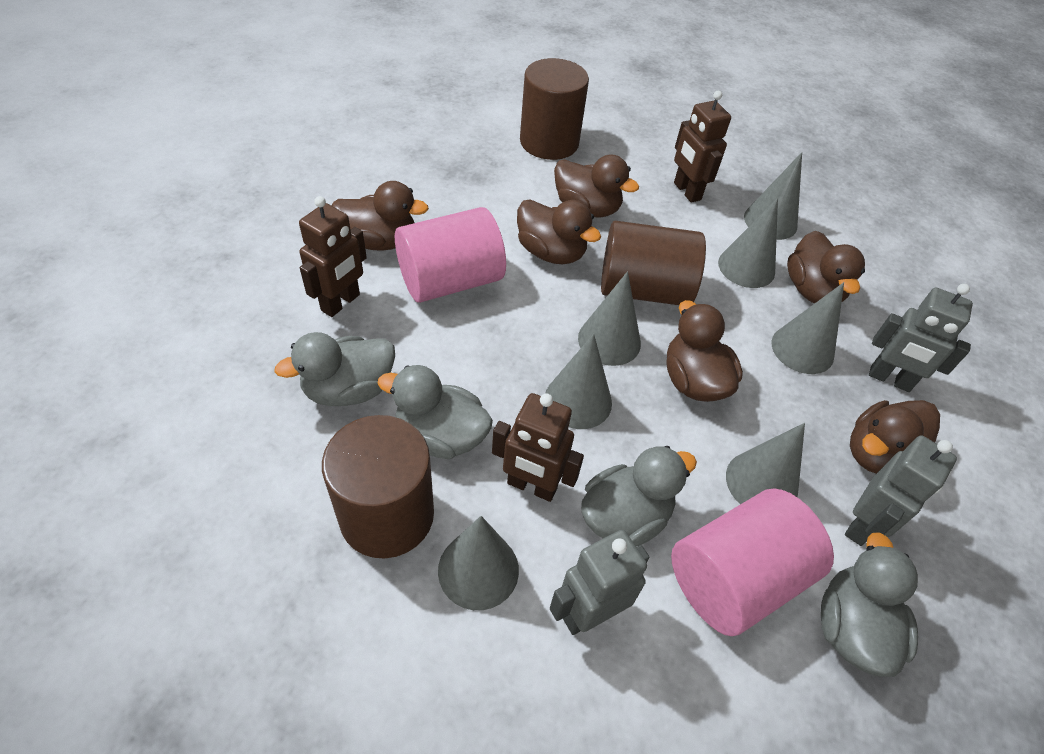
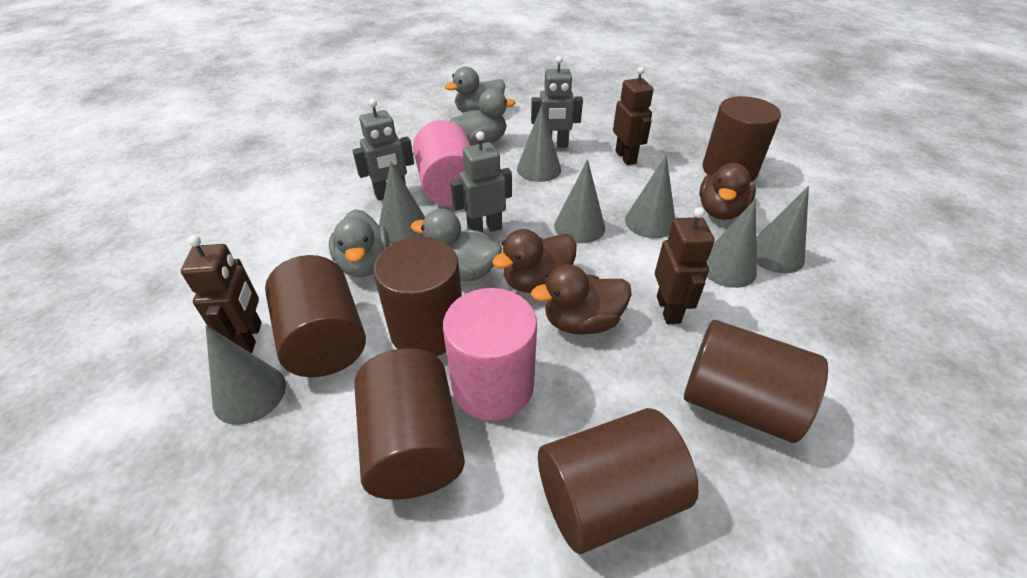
brown cylinder: 3 -> 6
brown duck: 6 -> 3

